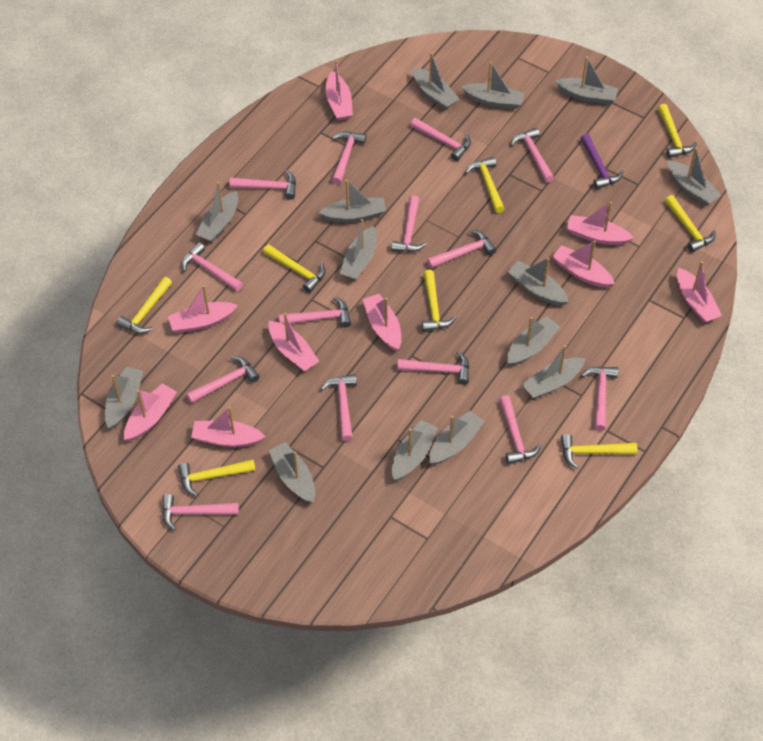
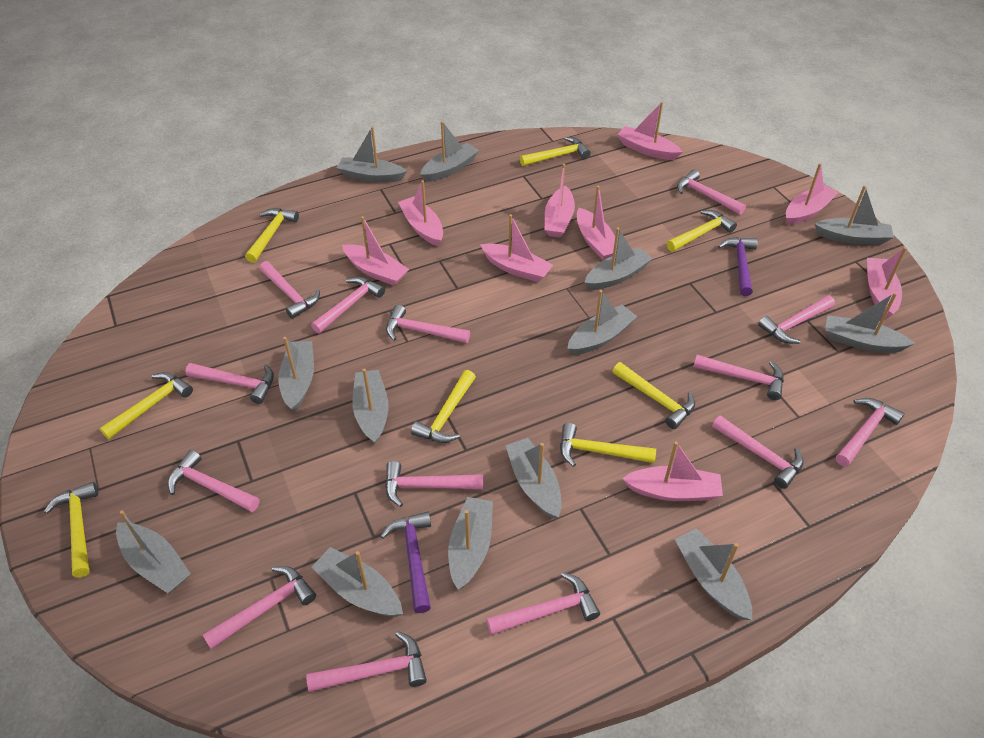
grey boat: 14 -> 13
purple hammer: 1 -> 2

